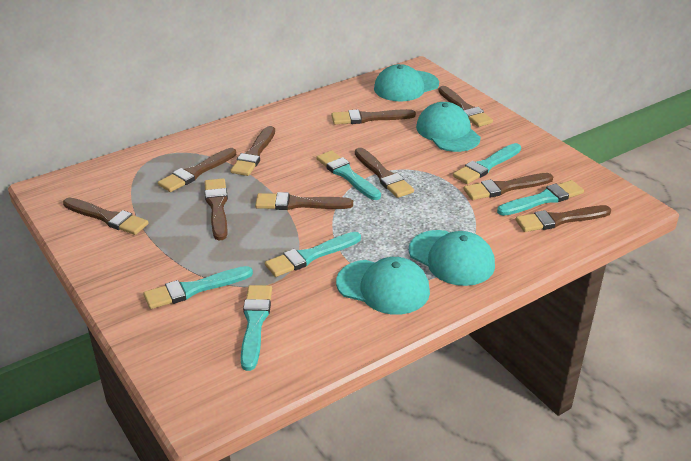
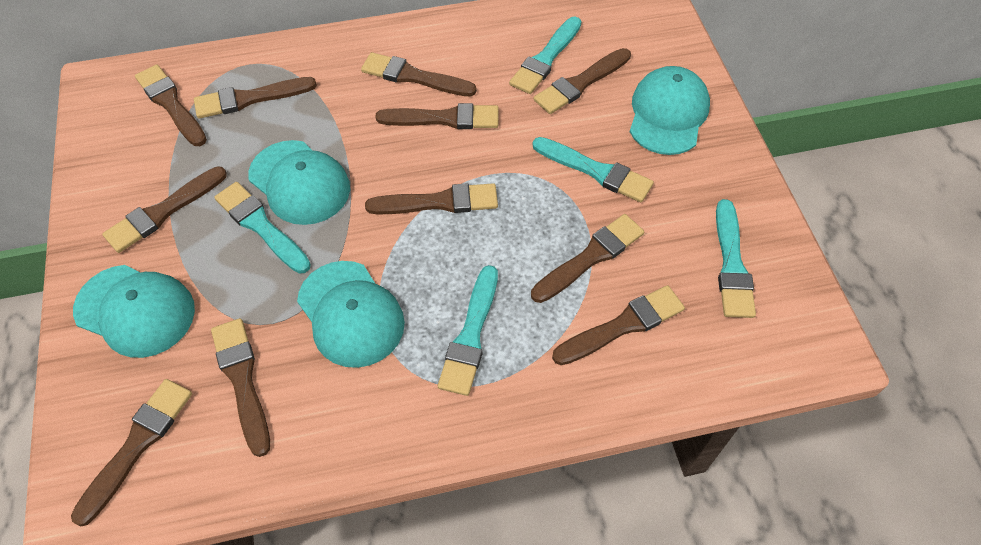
brown brush: 10 -> 11
turquoise brush: 6 -> 5

